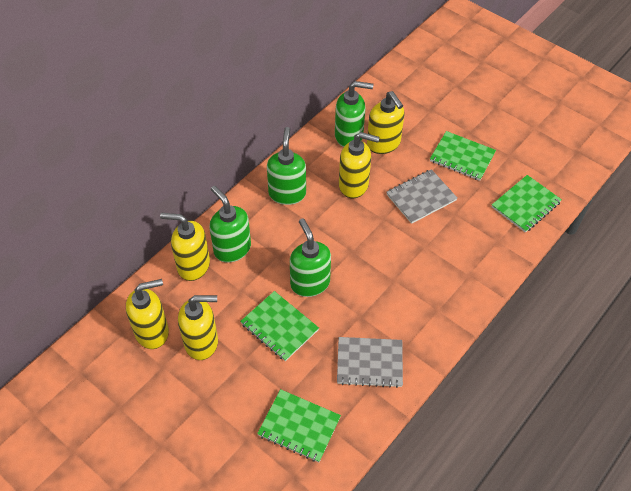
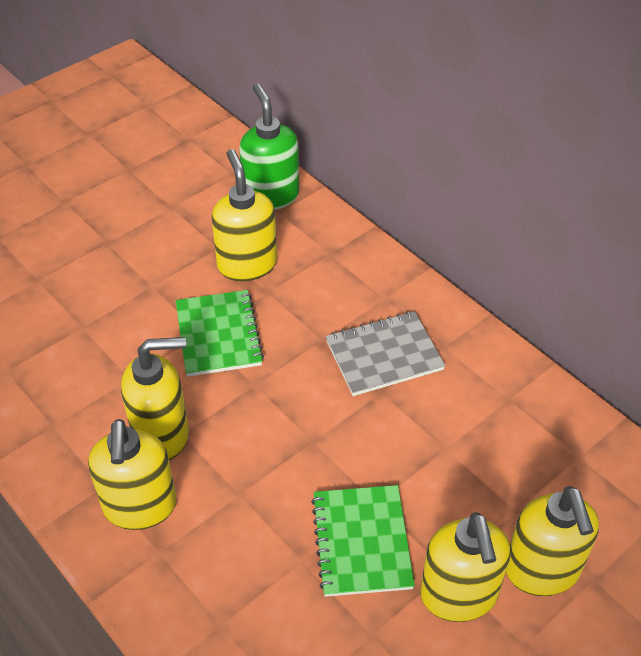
green notebook: 4 -> 2
green soap dispenser: 4 -> 1
grey notebook: 2 -> 1

